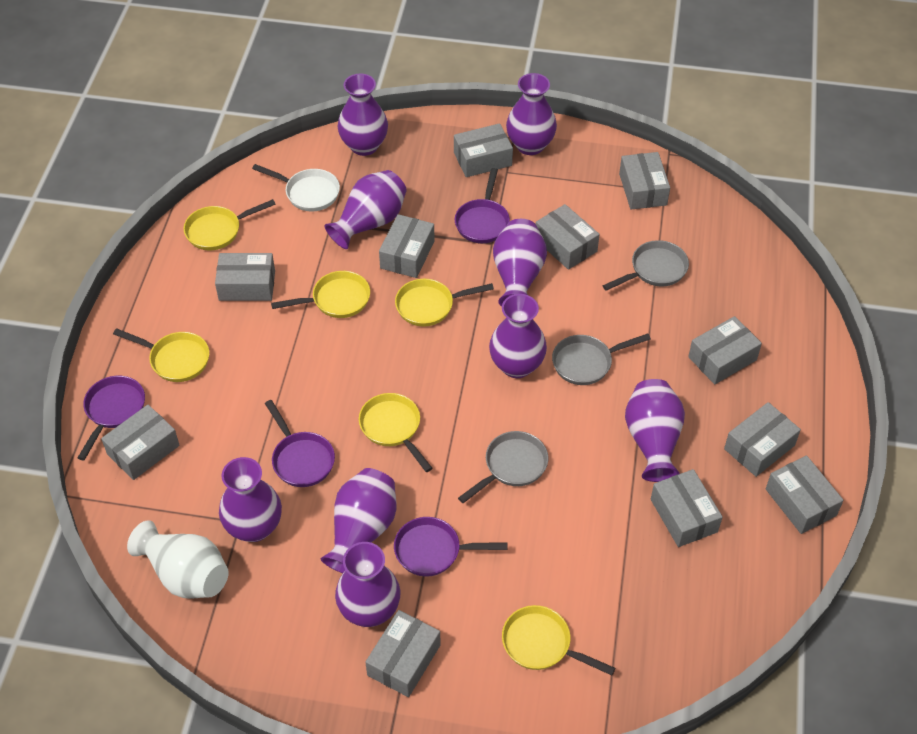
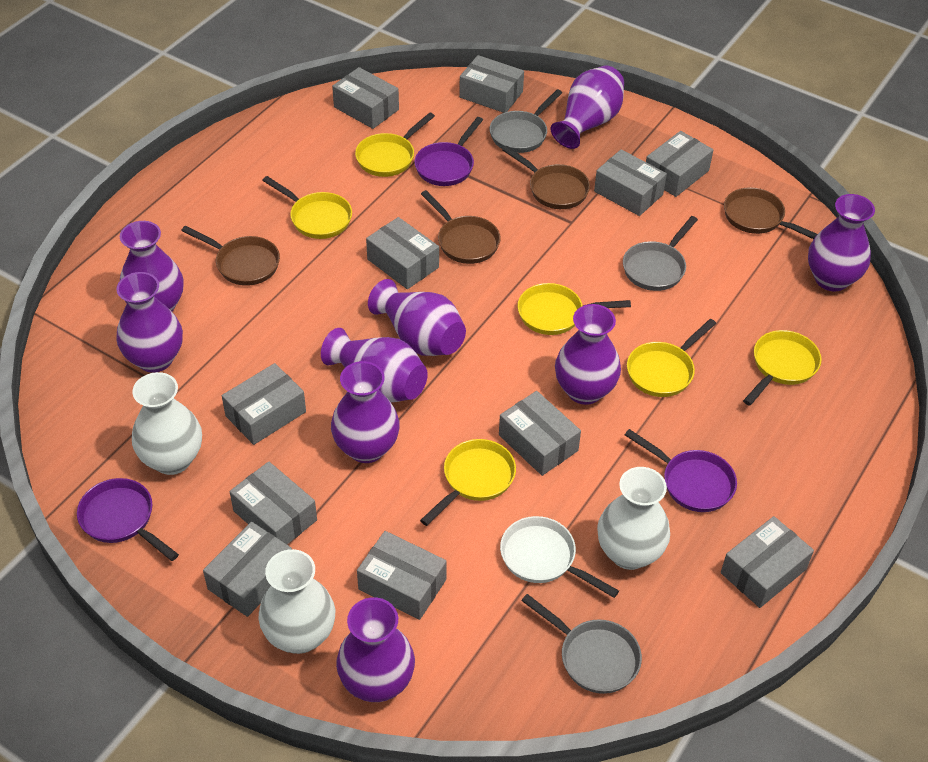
brown pan: 0 -> 4
purple pan: 4 -> 3
white vase: 1 -> 3

